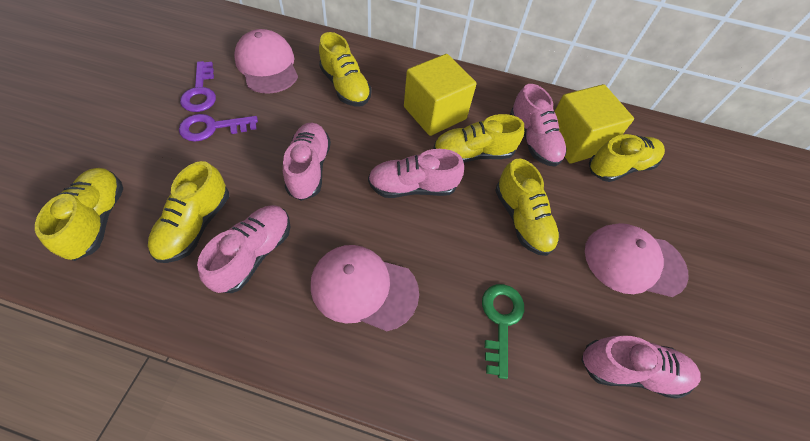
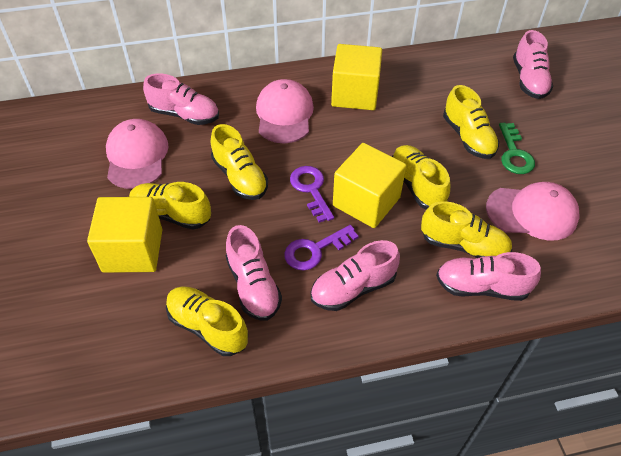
yellow cube: 2 -> 3

